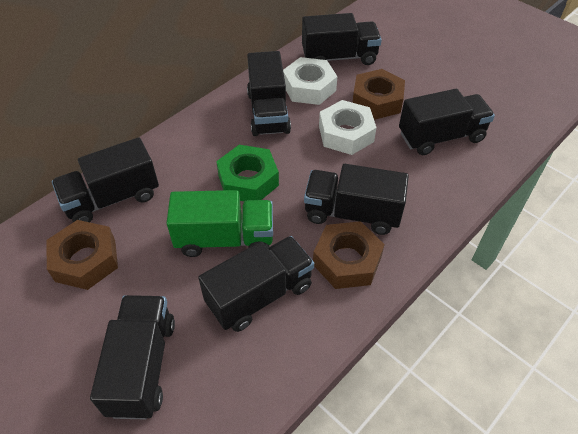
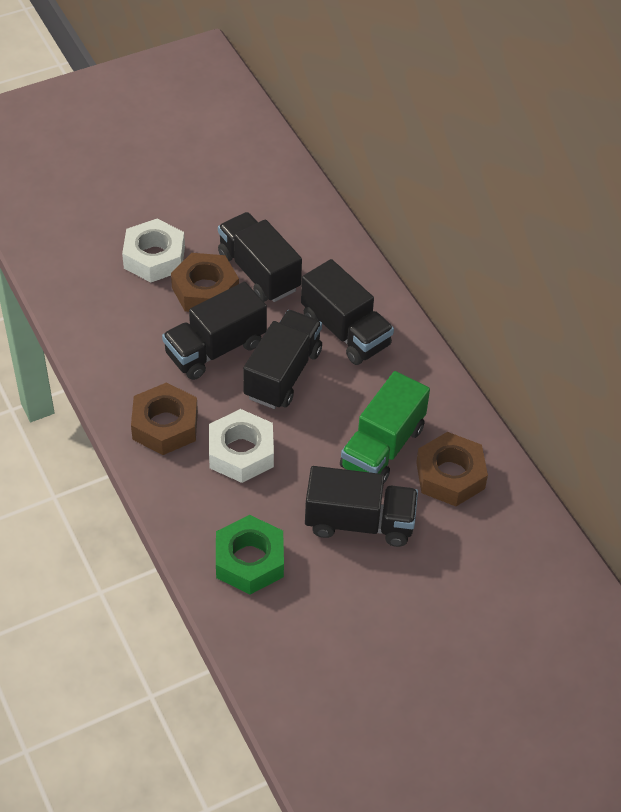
black truck: 7 -> 5

